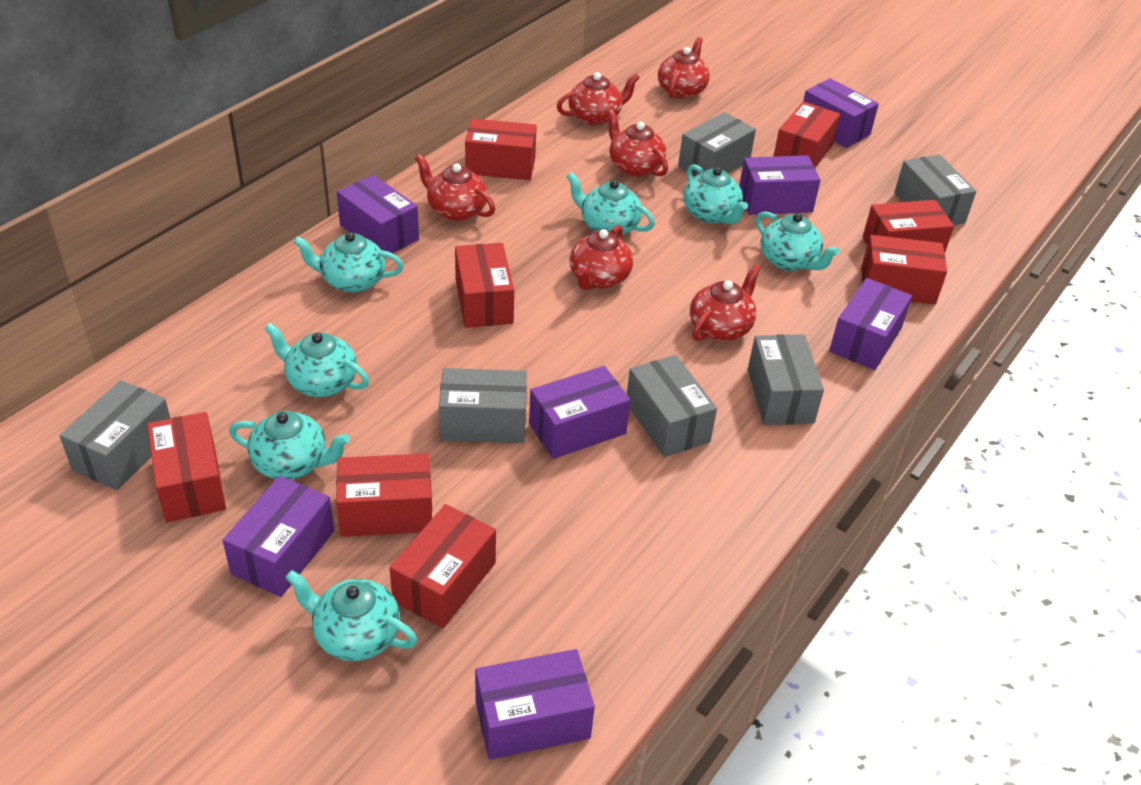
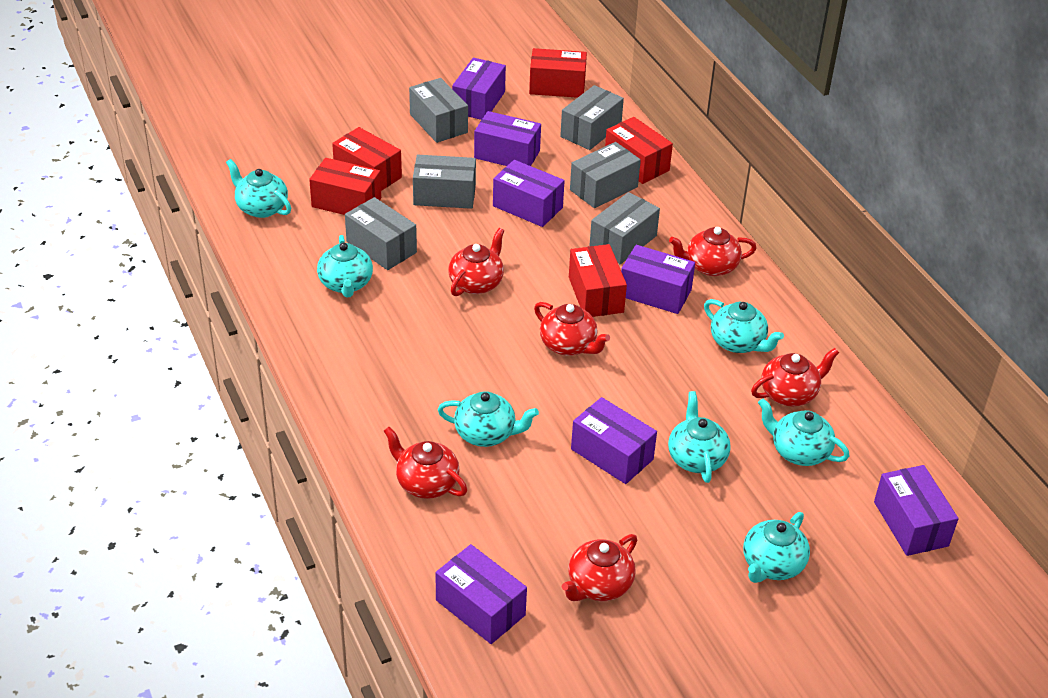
red box: 8 -> 5

